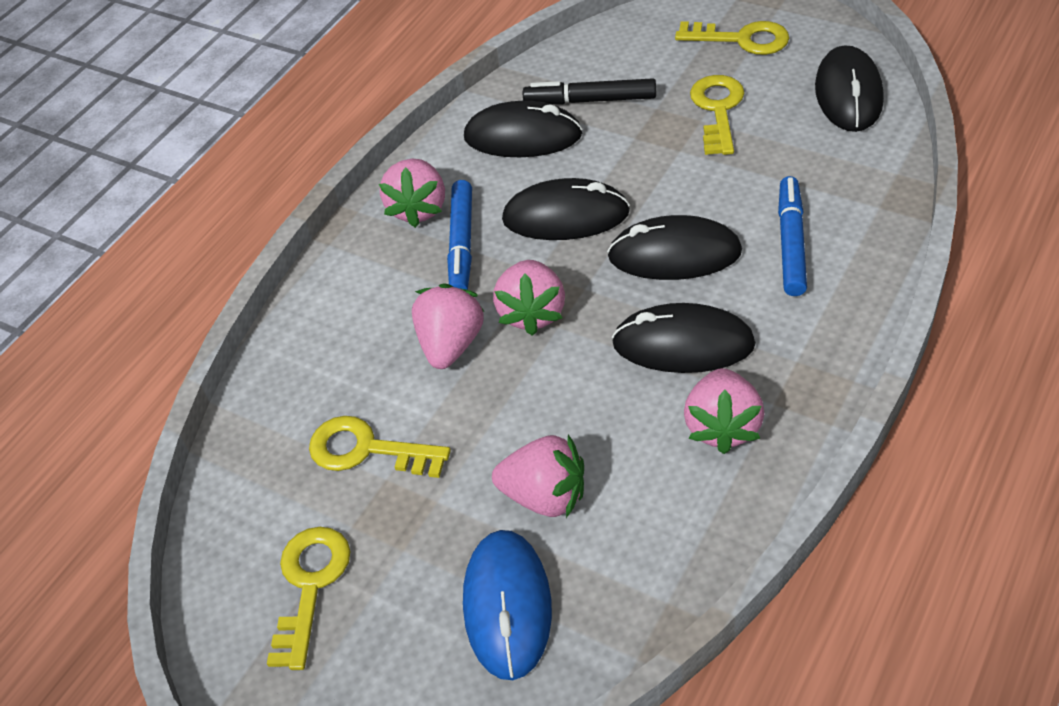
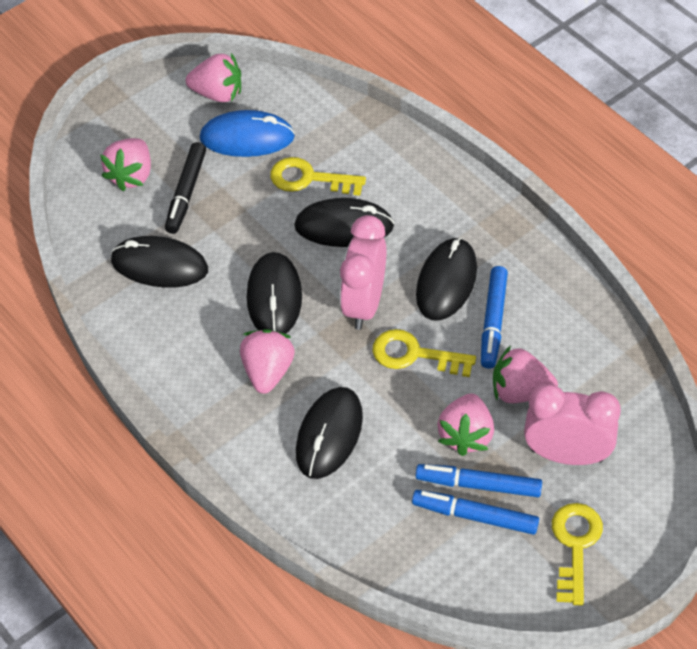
blue marker: 2 -> 3
pink clock: 0 -> 2
yellow key: 4 -> 3

